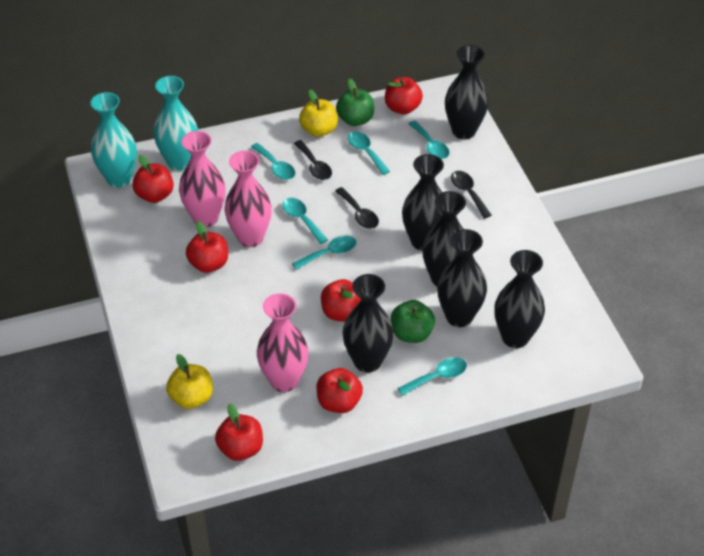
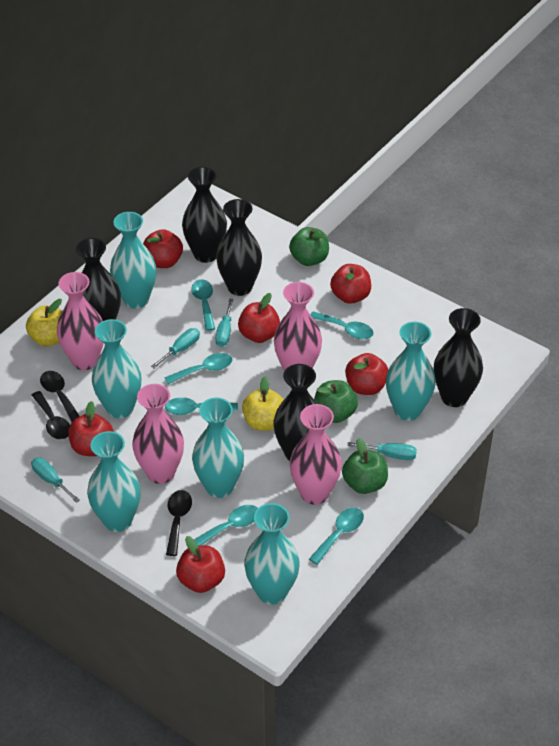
black vase: 6 -> 5
green apple: 2 -> 3
pink vase: 3 -> 4
turquoise screwdriver: 0 -> 4
turquoise vase: 2 -> 6

